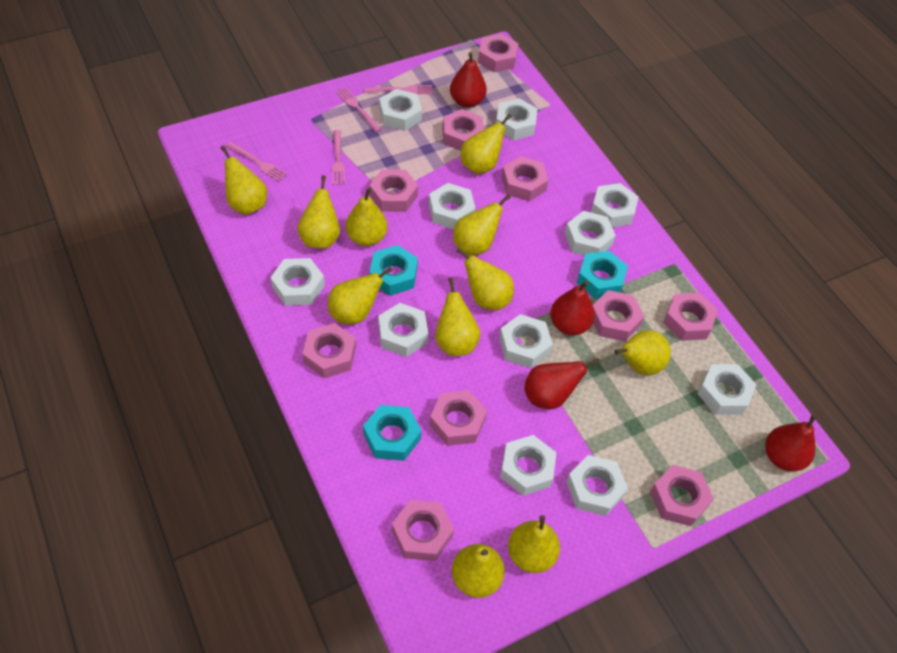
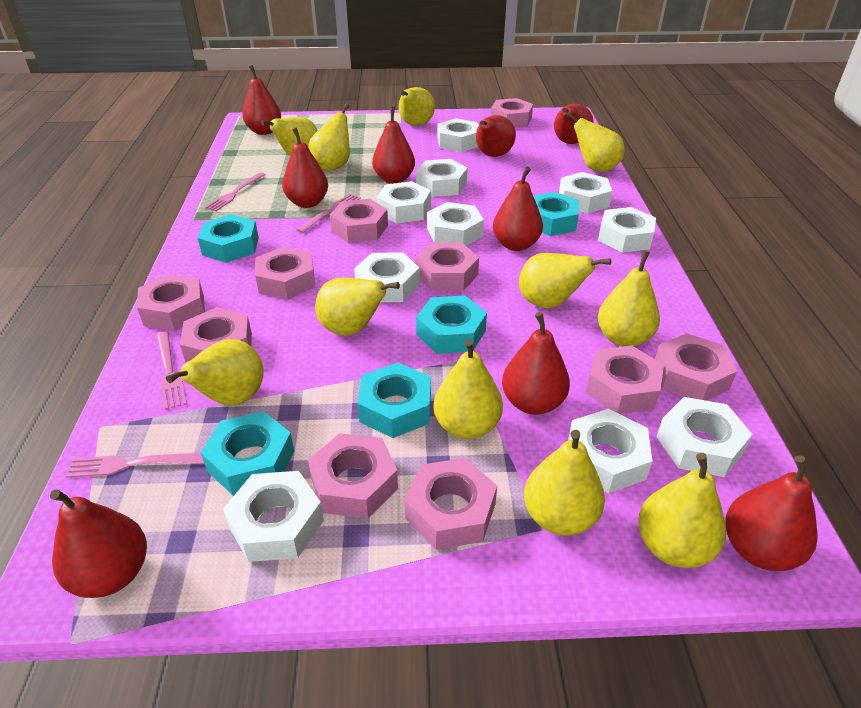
red pear: 4 -> 9
turquoise nut: 3 -> 5
white nut: 11 -> 10

